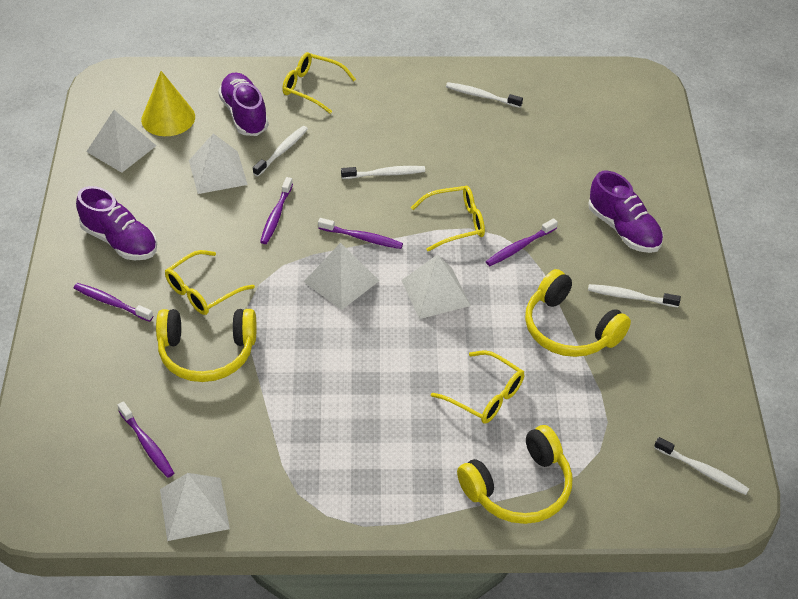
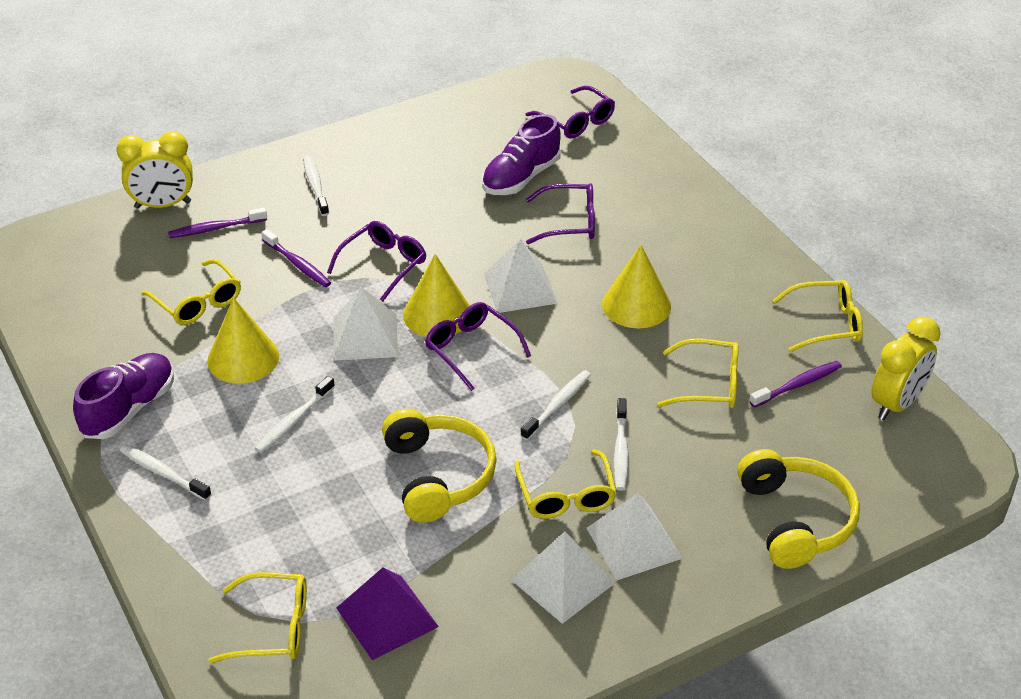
purple glasses: 0 -> 4
purple pyramid: 0 -> 1
purple shoe: 3 -> 2
purple toothbrush: 5 -> 3
white pyramid: 5 -> 4
yellow clock: 0 -> 2
yellow cone: 1 -> 3
yellow glasses: 4 -> 5
yellow headphones: 3 -> 2

